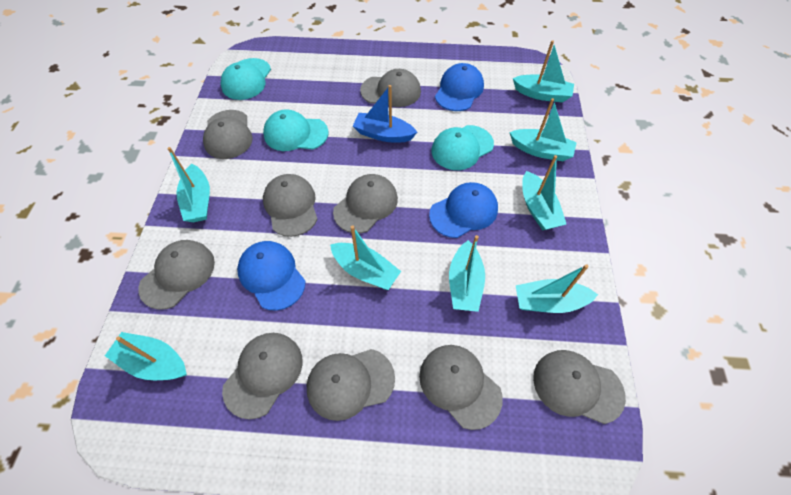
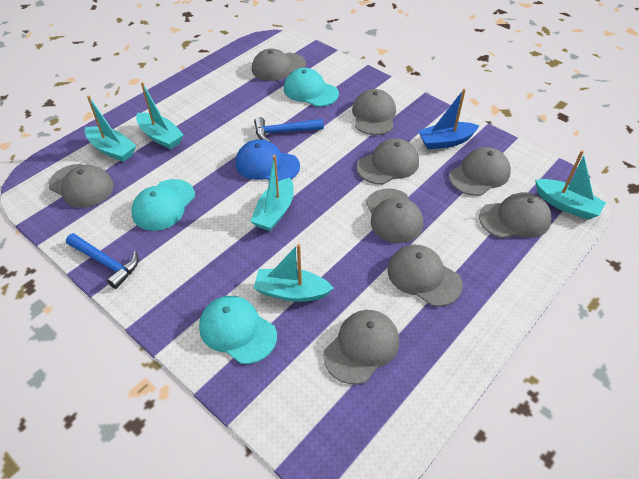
blue cap: 3 -> 1
blue hammer: 0 -> 2
turquoise boat: 8 -> 5

